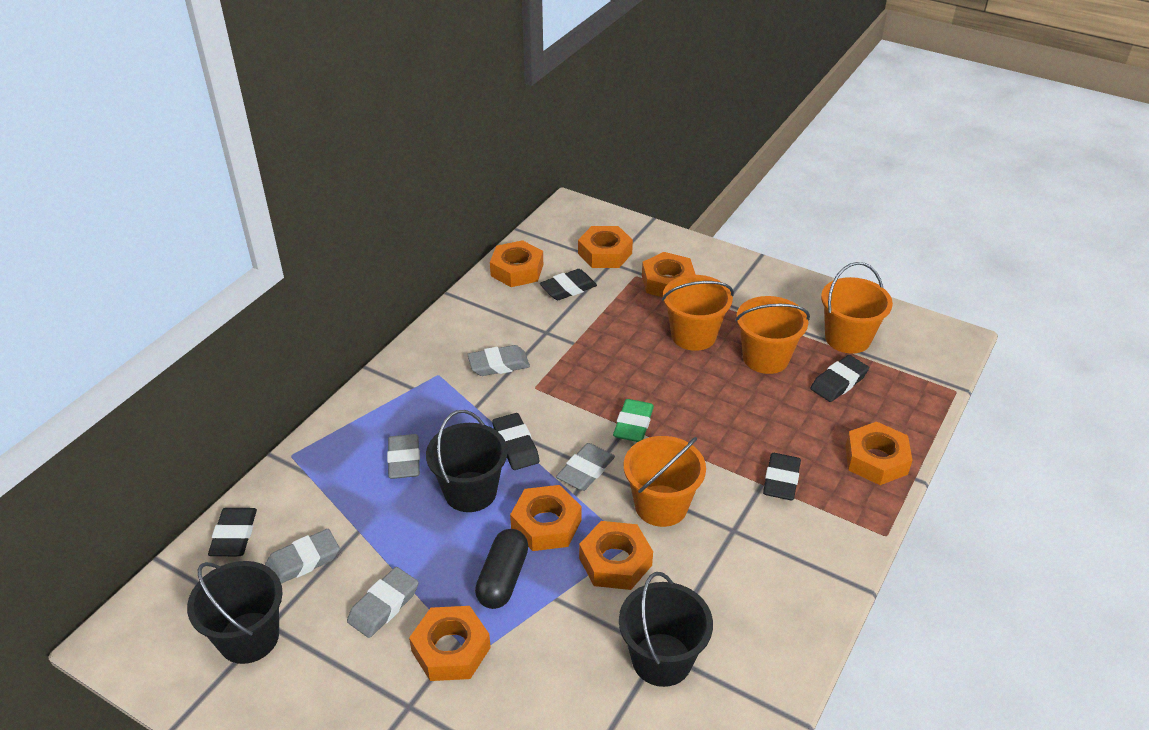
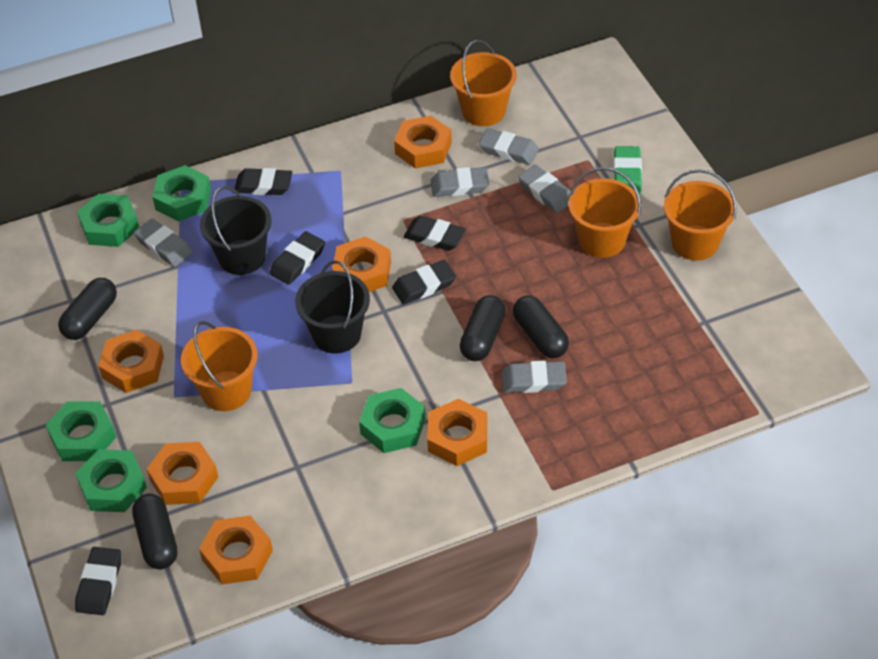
black bucket: 3 -> 2
black capsule: 1 -> 4
green nut: 0 -> 5
orange nut: 7 -> 6

